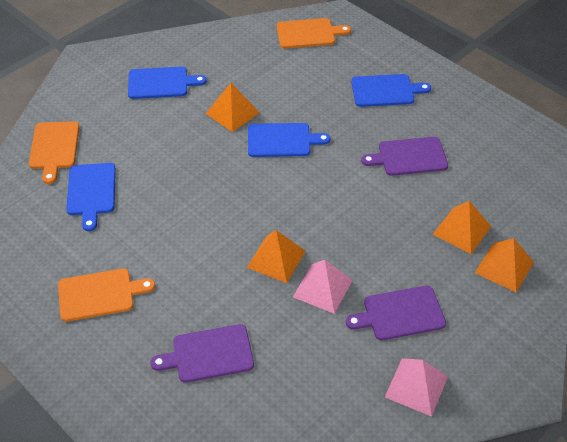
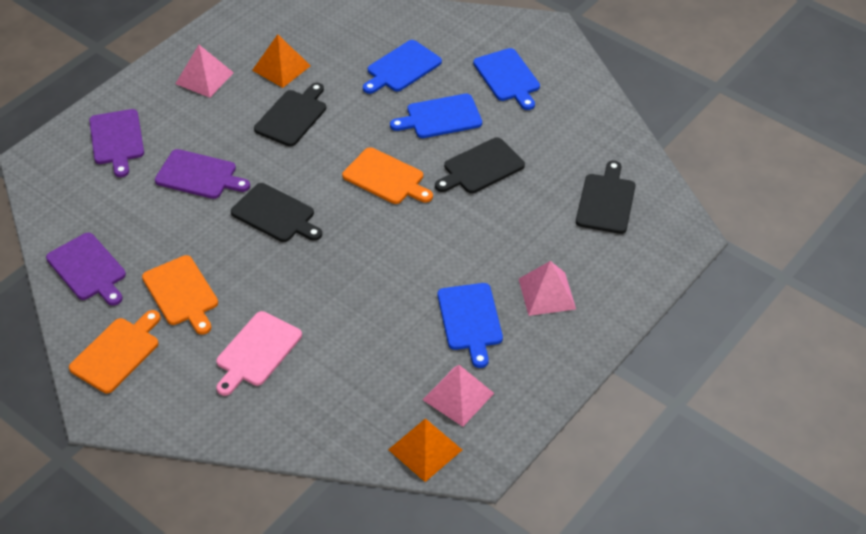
black cutting board: 0 -> 4
orange pyramid: 4 -> 2
pink cutting board: 0 -> 1
pink pyramid: 2 -> 3

